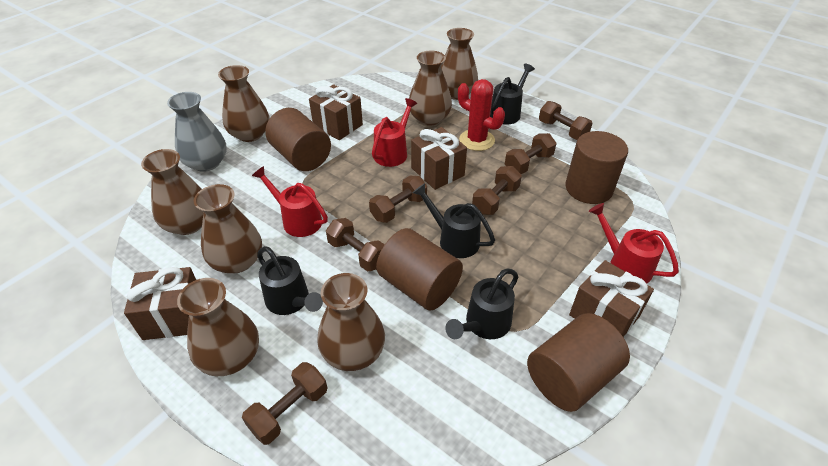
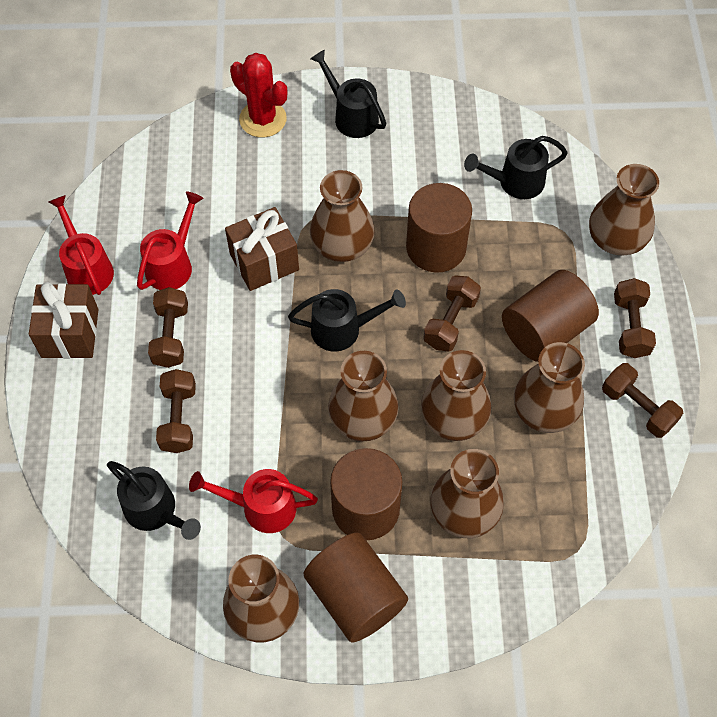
brown dumbbell: 6 -> 5
brown gift: 4 -> 2
grey vase: 1 -> 0

